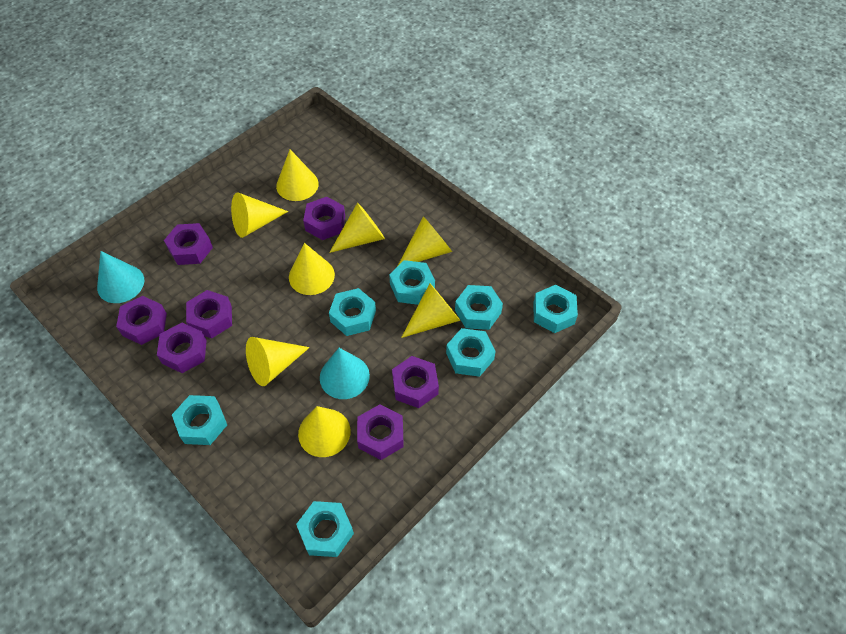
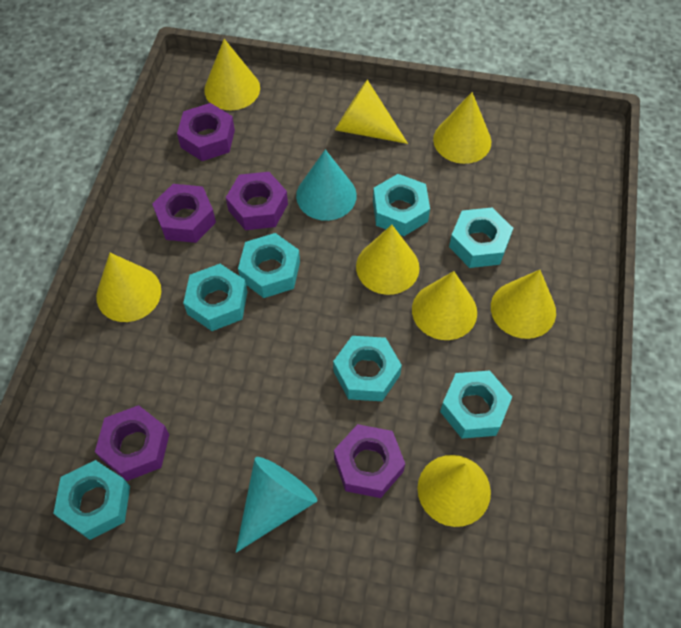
purple nut: 7 -> 5

